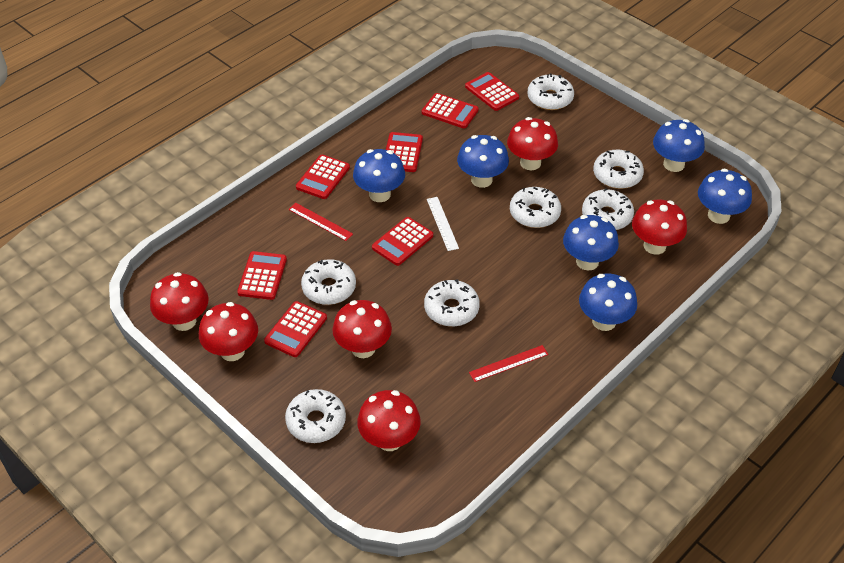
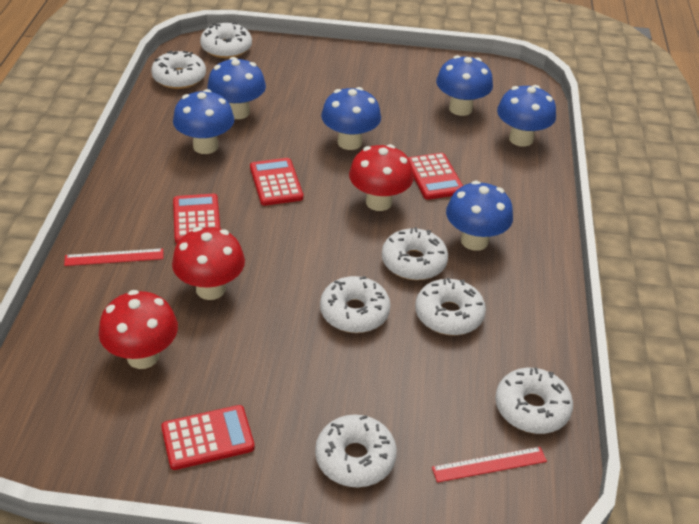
red calculator: 7 -> 4
red mushroom: 6 -> 3
white ruler: 1 -> 0

